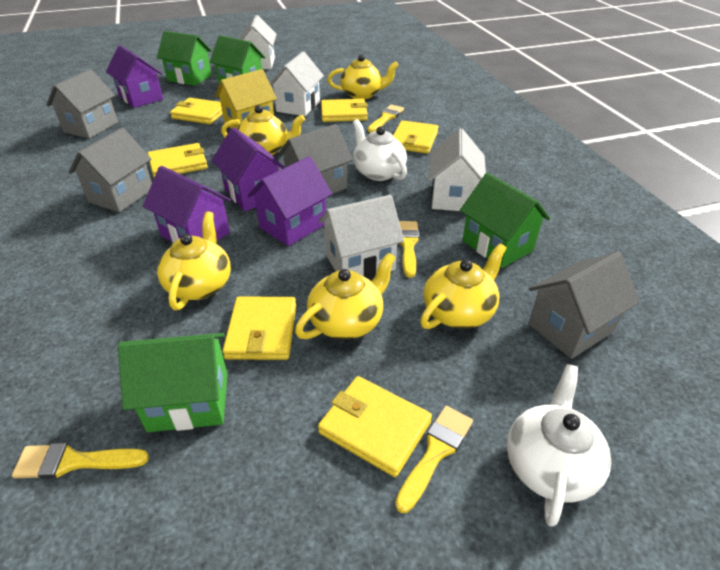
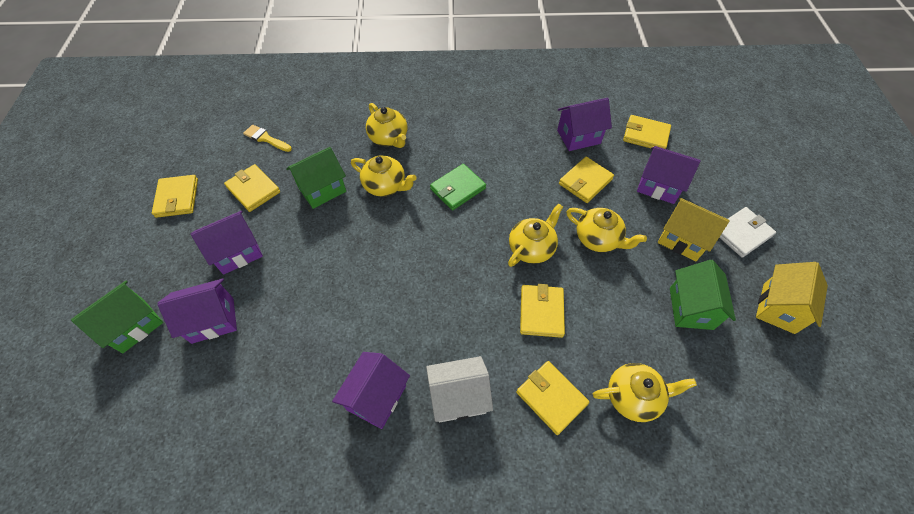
green house: 4 -> 3
green wallet: 0 -> 1
grey house: 4 -> 0
purple house: 4 -> 5
white house: 4 -> 1
white teapot: 2 -> 0
white wallet: 0 -> 1
yellow brush: 4 -> 1
yellow house: 1 -> 2

